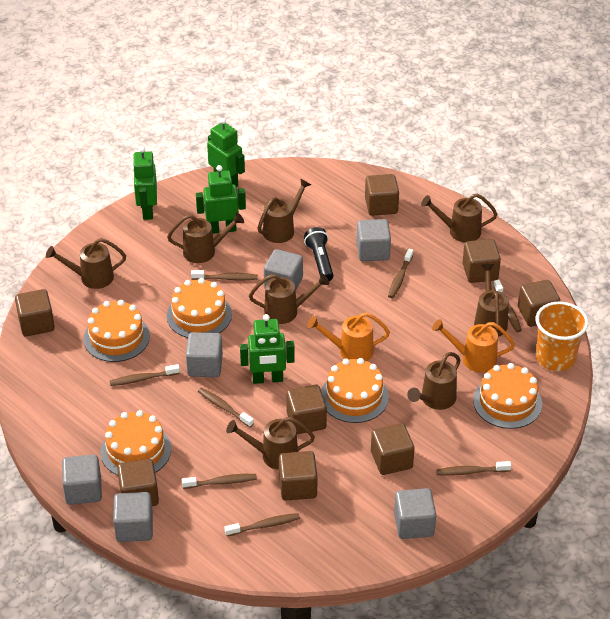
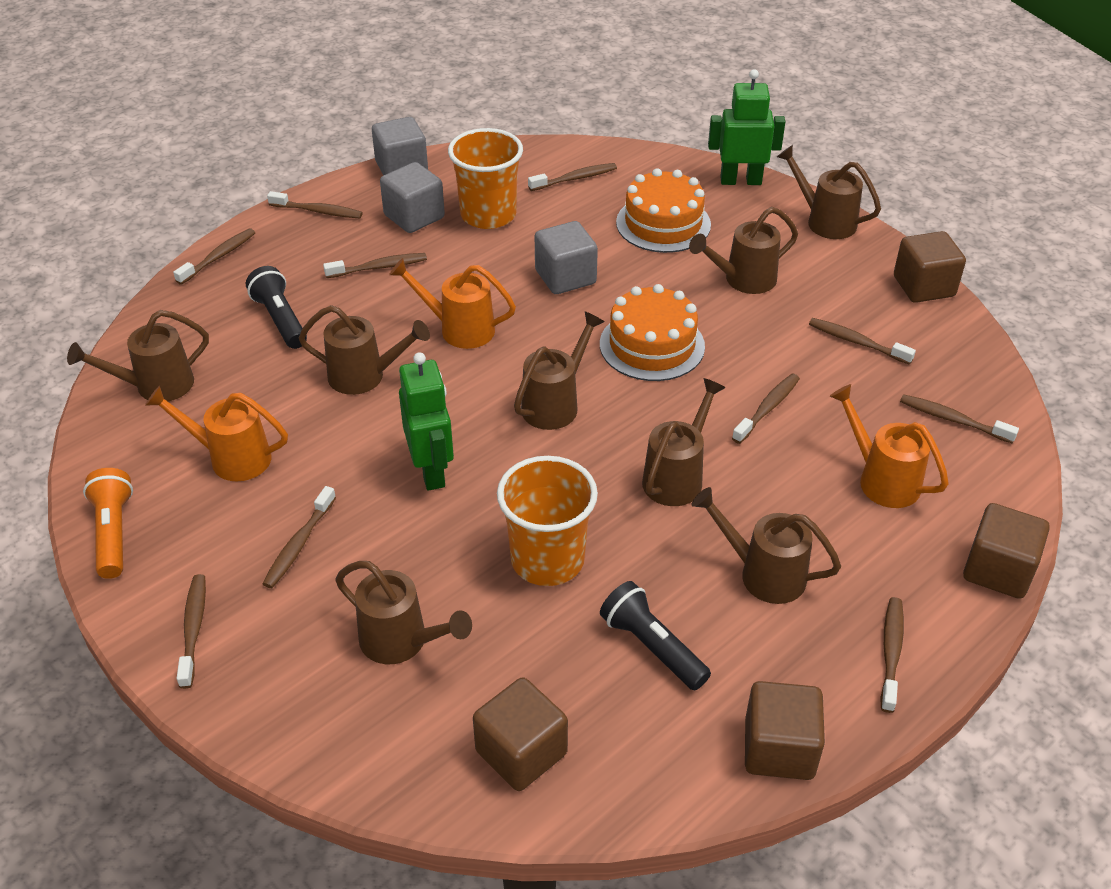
black flashlight: 1 -> 2
brown cube: 8 -> 4
brown toothbrush: 8 -> 10
green robot: 4 -> 2
grey cube: 6 -> 3
orange cake: 5 -> 2
orange cup: 1 -> 2
orange flashlight: 0 -> 1
orange watering can: 2 -> 3

